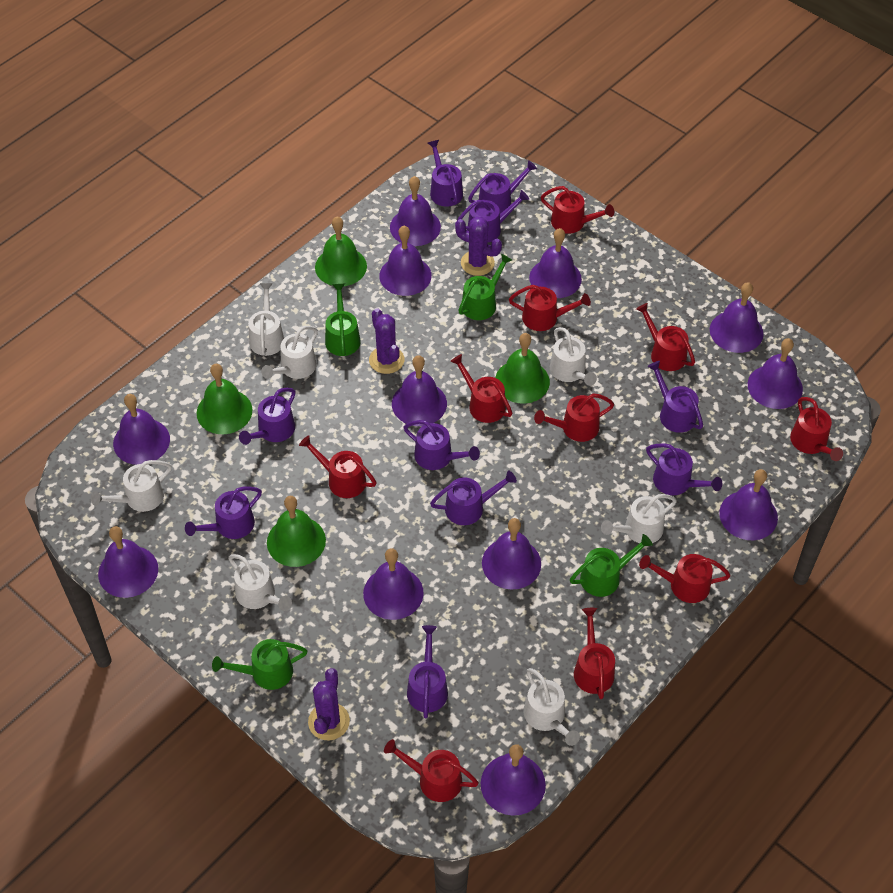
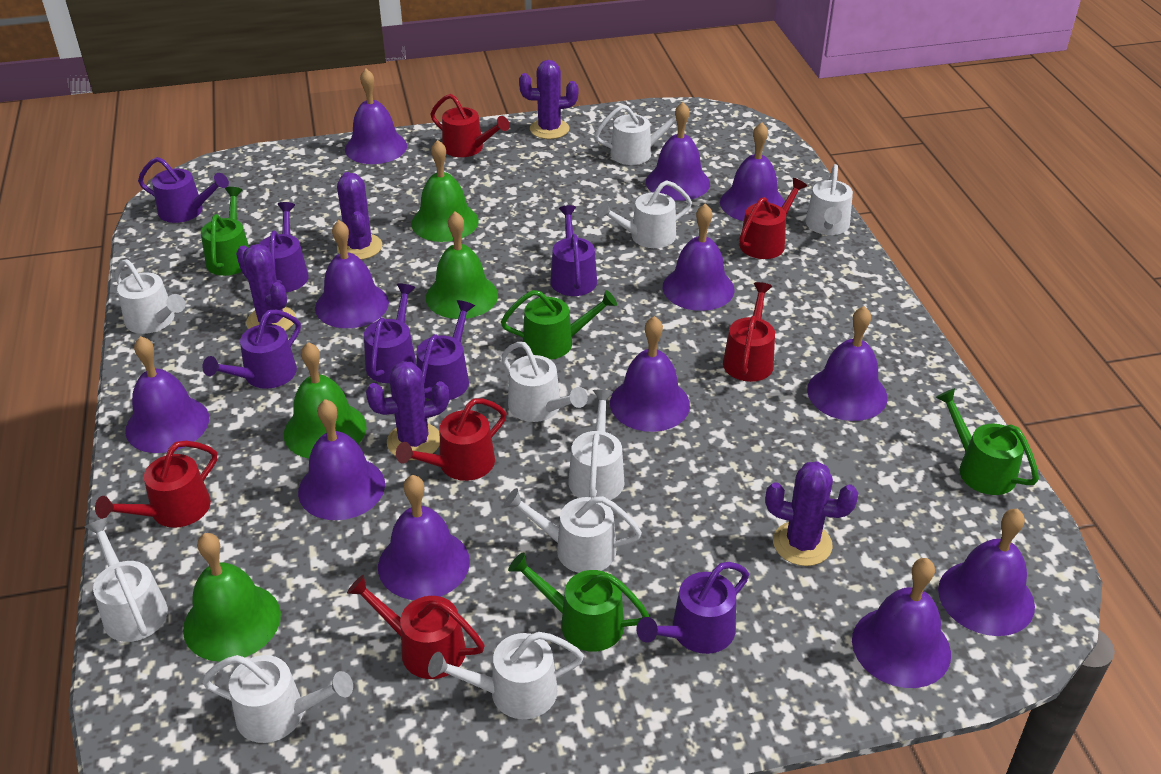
purple cactus: 3 -> 5
purple watering can: 10 -> 7
red watering can: 10 -> 6
white watering can: 7 -> 10

